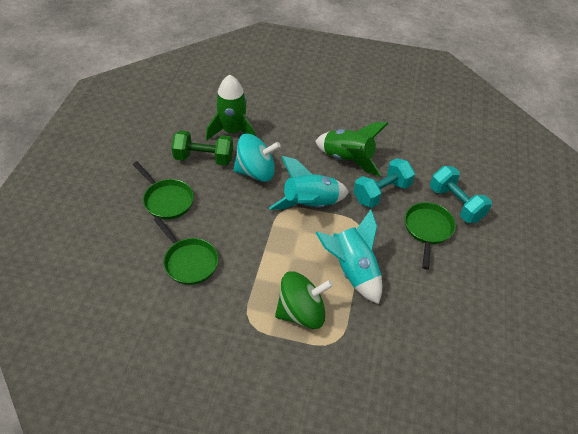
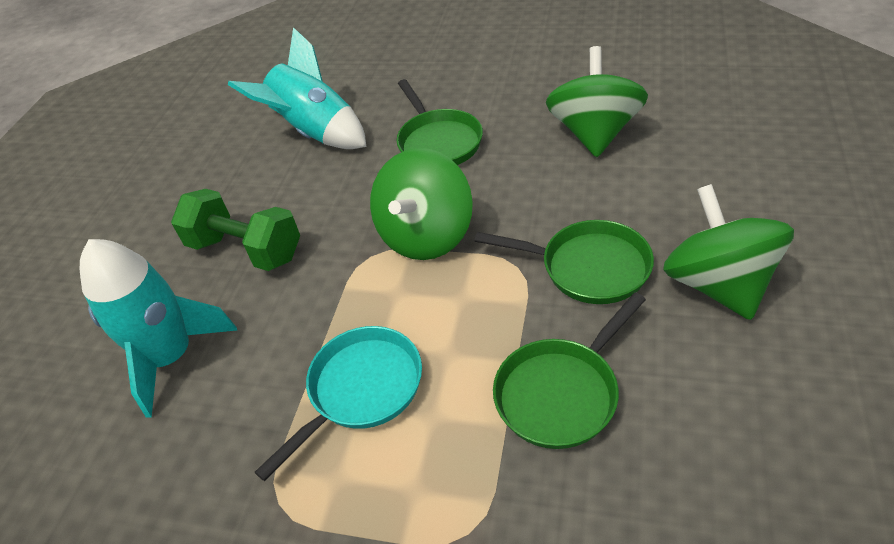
green rocket: 2 -> 0
green spinning top: 1 -> 3
turquoise dumbbell: 2 -> 0
turquoise pan: 0 -> 1
turquoise spinning top: 1 -> 0

